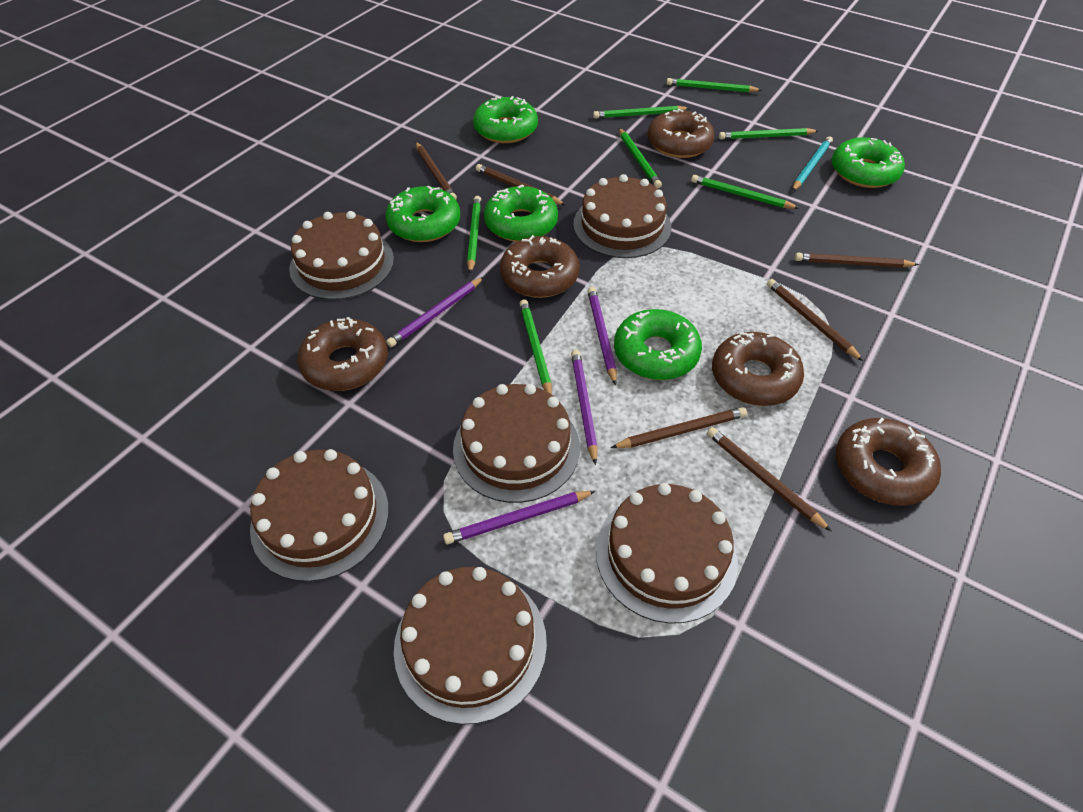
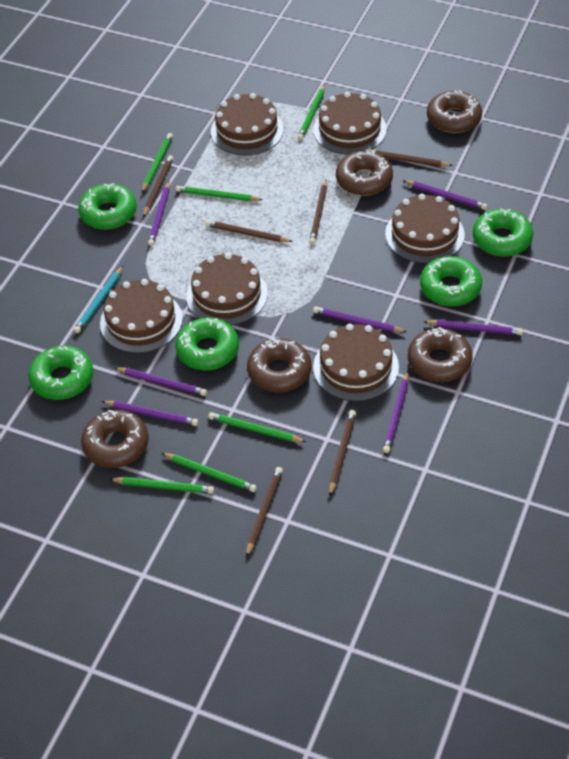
green pencil: 7 -> 6
purple pencil: 4 -> 7

